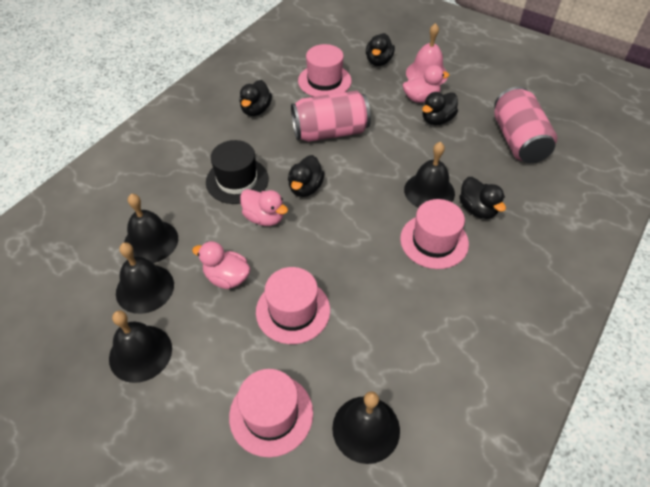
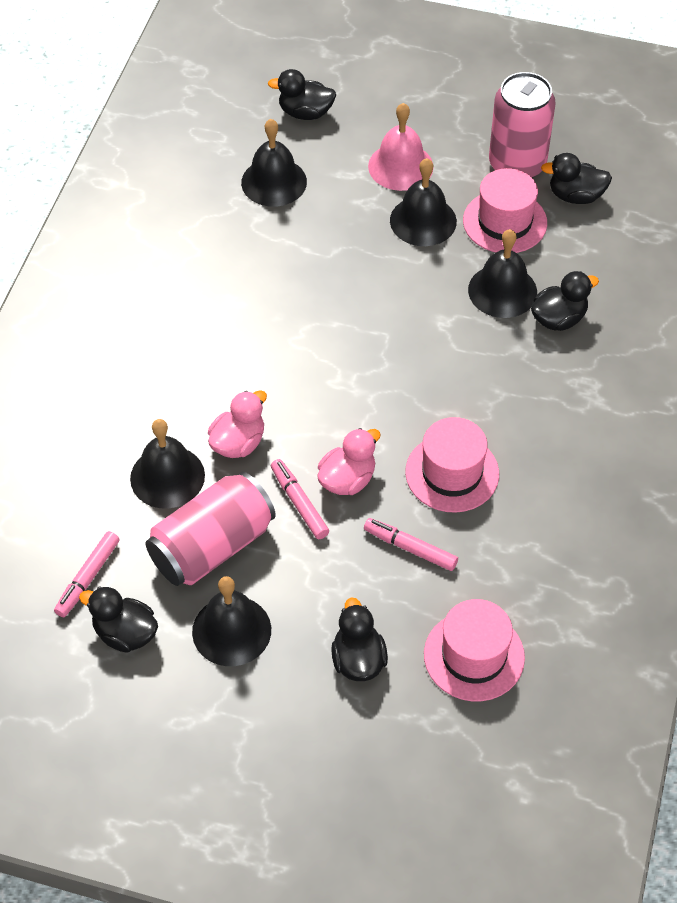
black hat: 1 -> 0
pink duck: 3 -> 2
pink hat: 4 -> 3
pink marker: 0 -> 3

